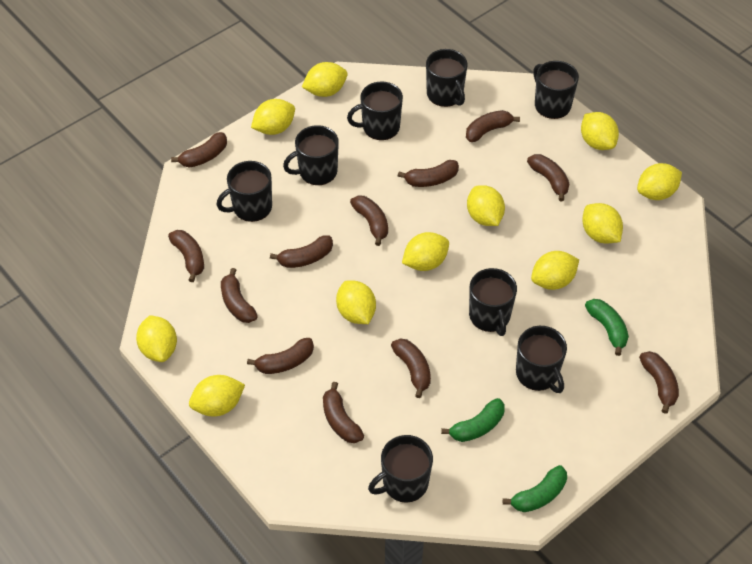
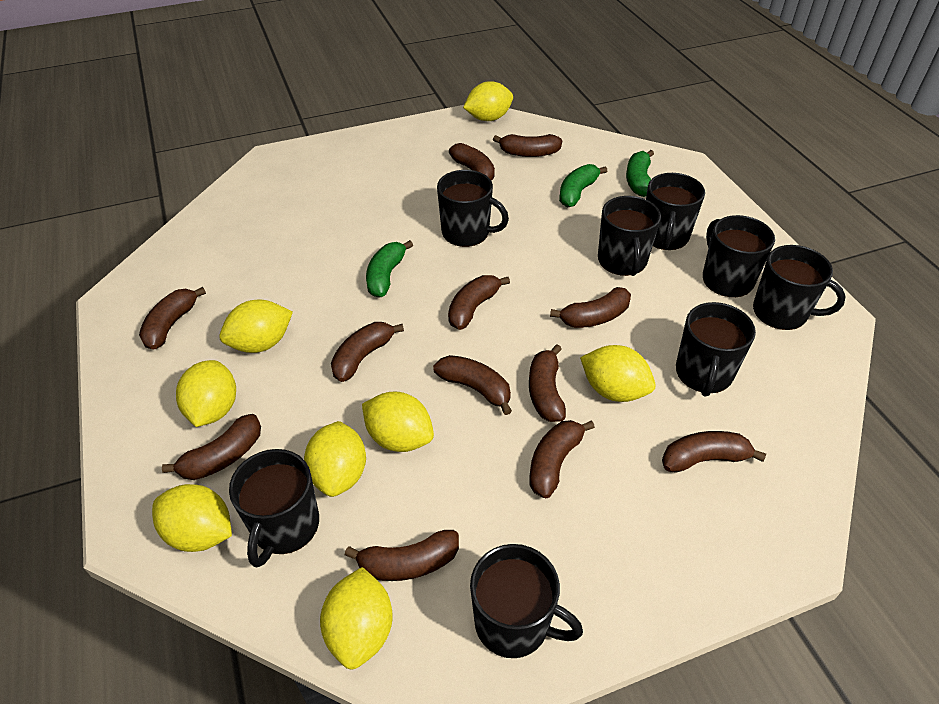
yellow lemon: 11 -> 8

